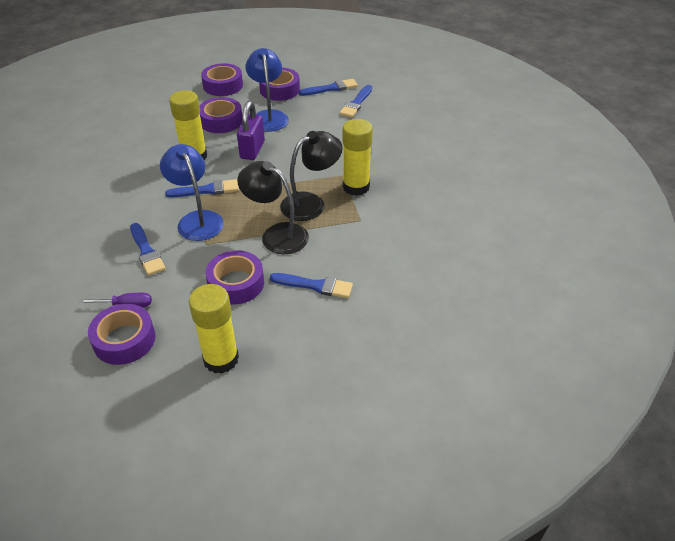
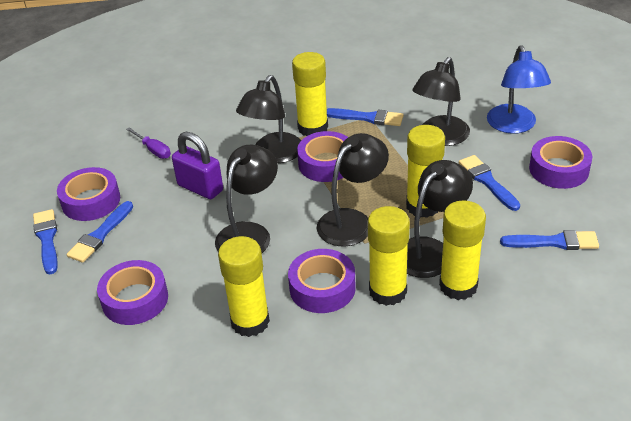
black lamp: 2 -> 5
blue lamp: 2 -> 1
yellow glue stick: 3 -> 5

